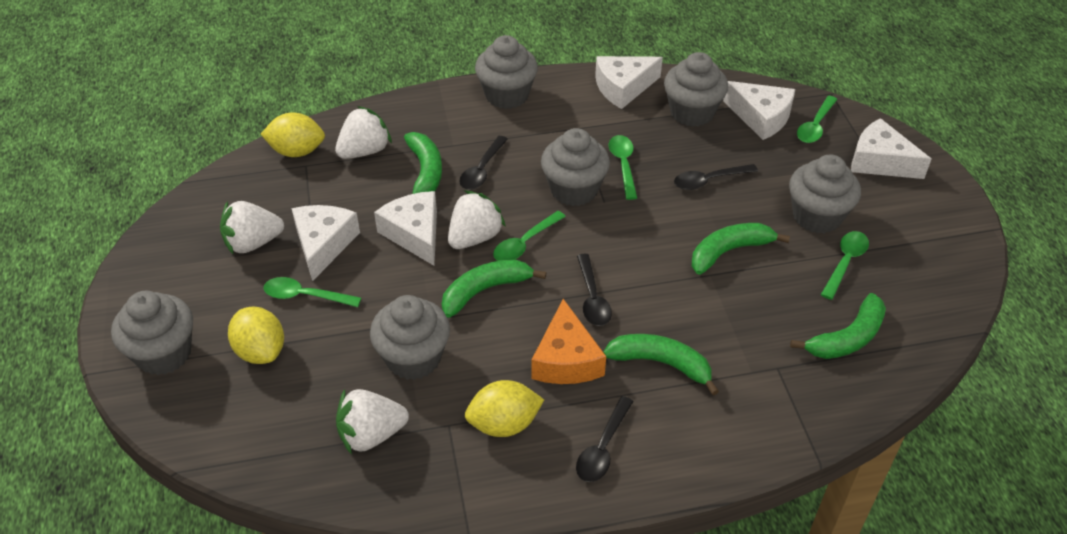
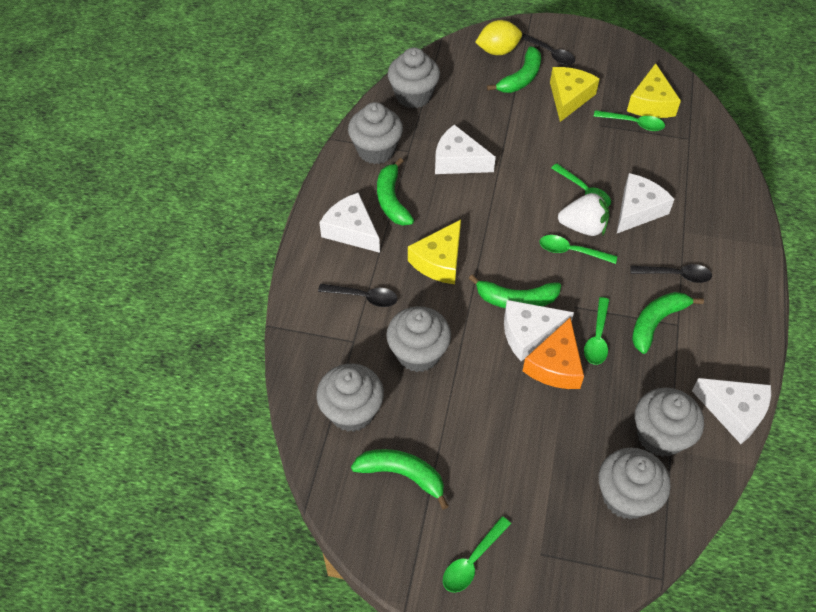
black spoon: 4 -> 3
white strawberry: 4 -> 1
yellow cheese: 0 -> 3
yellow lemon: 3 -> 1

